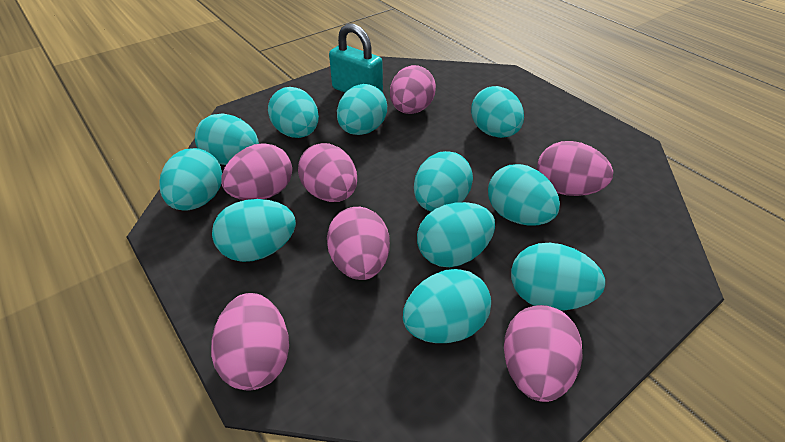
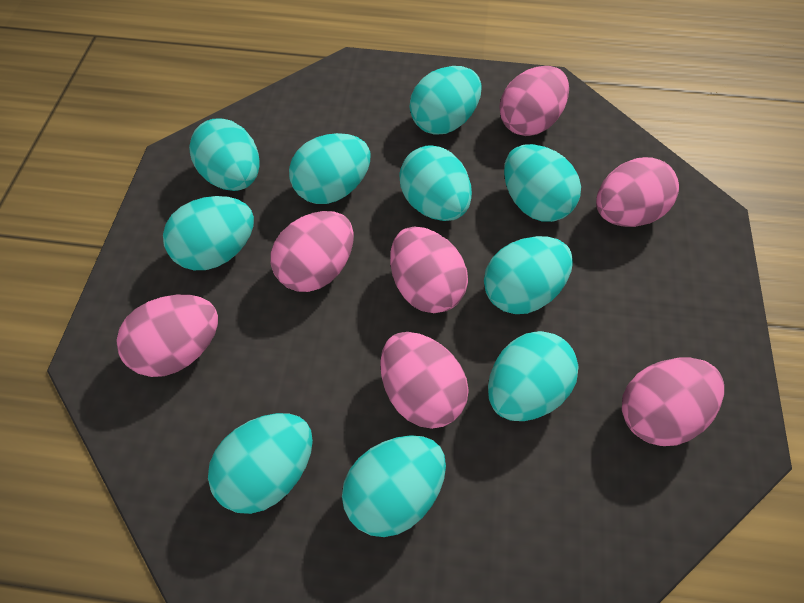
turquoise egg: 11 -> 10
turquoise padlock: 1 -> 0

